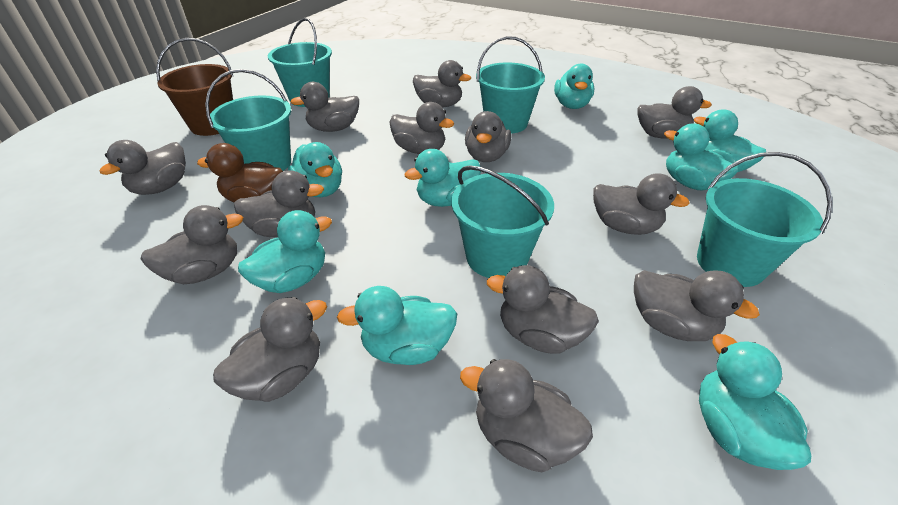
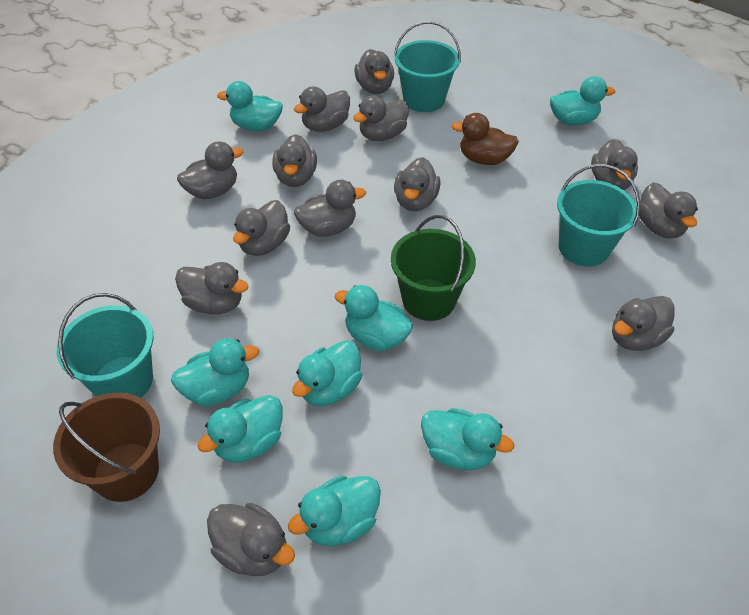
green bucket: 0 -> 1
turquoise bucket: 5 -> 3

